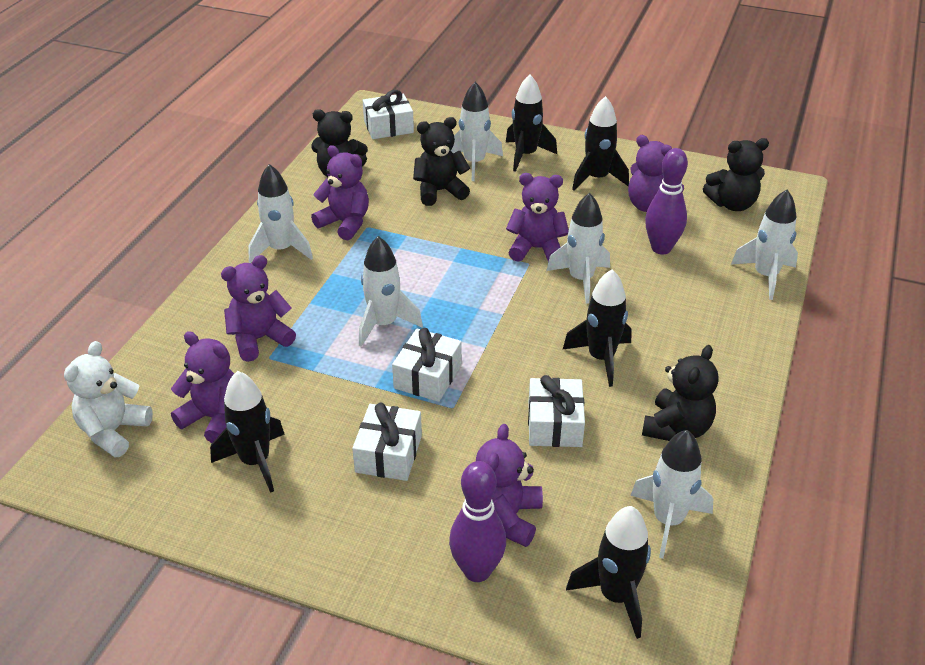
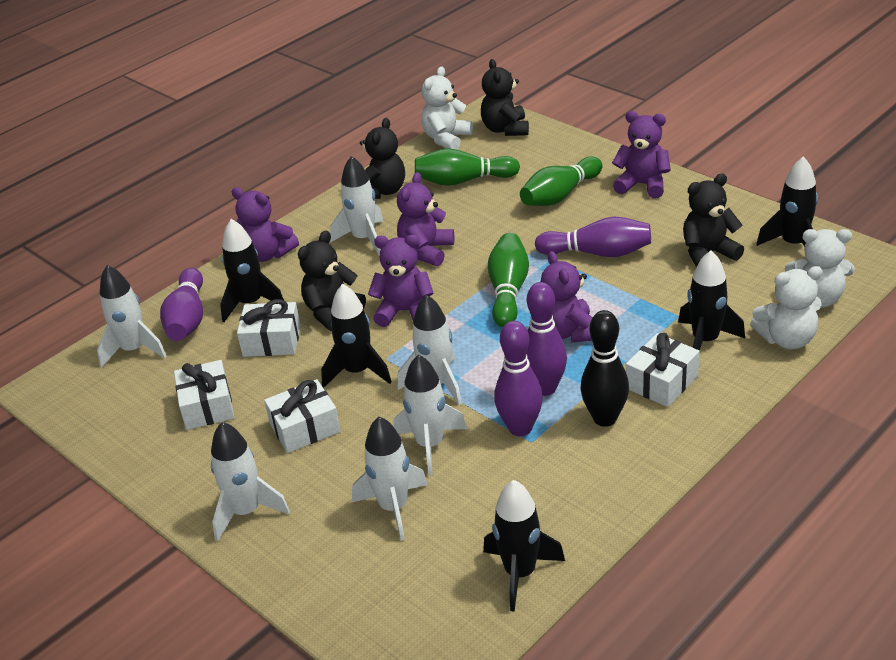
black bowling pin: 0 -> 1
green bowling pin: 0 -> 3
purple bowling pin: 2 -> 4
purple teddy bear: 6 -> 5
white teddy bear: 1 -> 3

